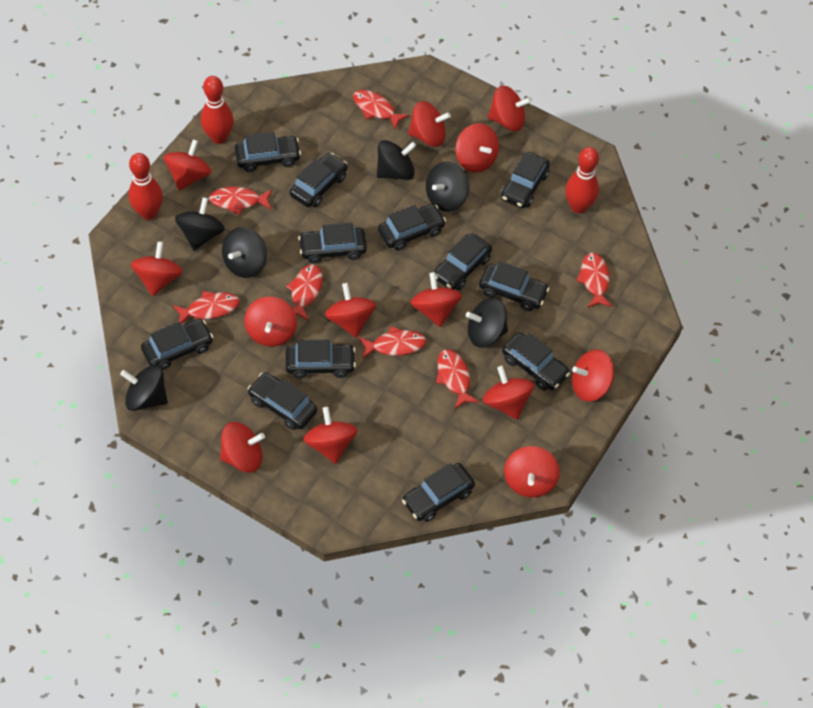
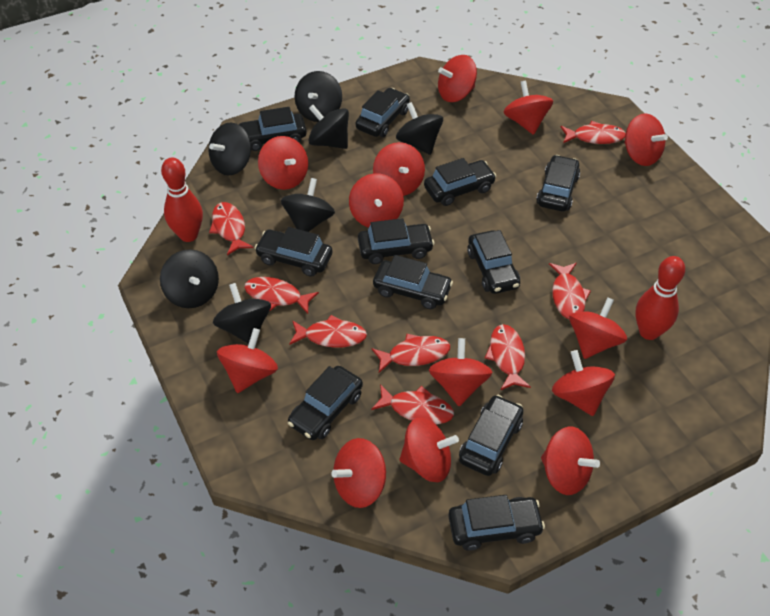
black car: 12 -> 11
black spinning top: 6 -> 7
red bowling pin: 3 -> 2
red fish: 7 -> 8

